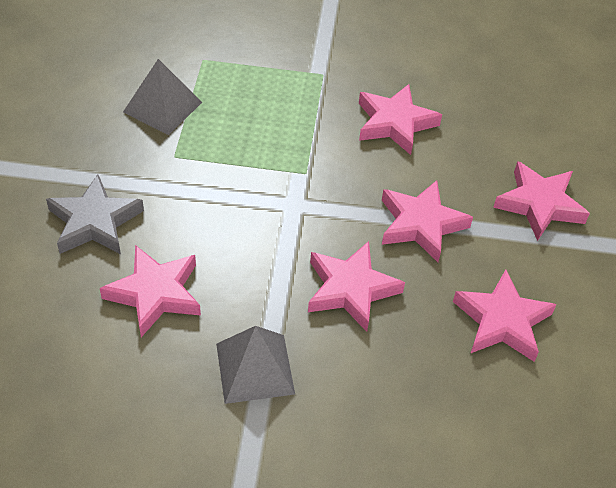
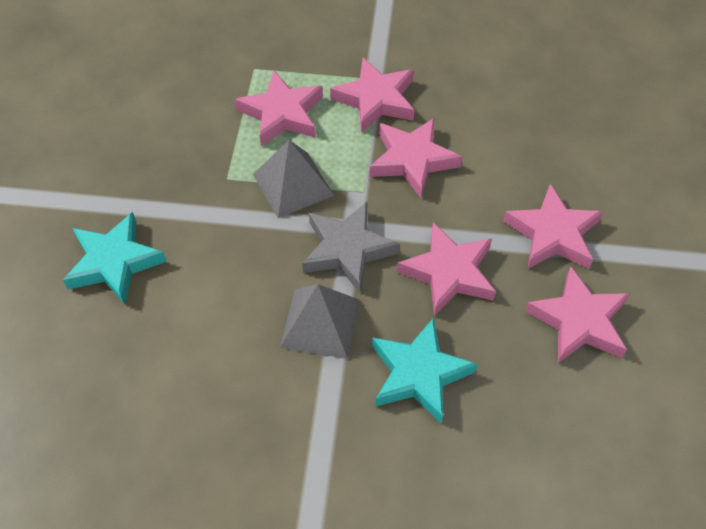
turquoise star: 0 -> 2

